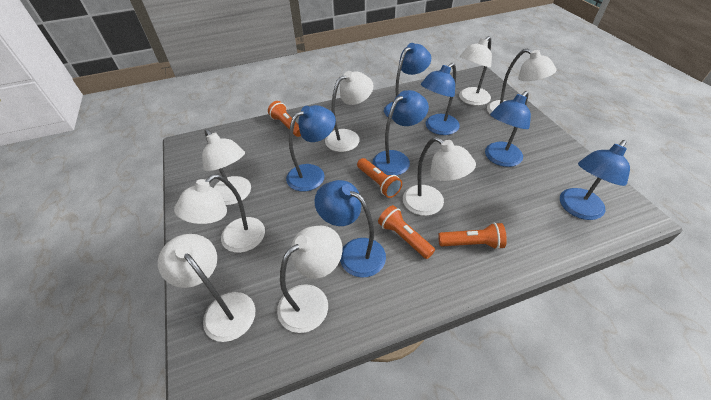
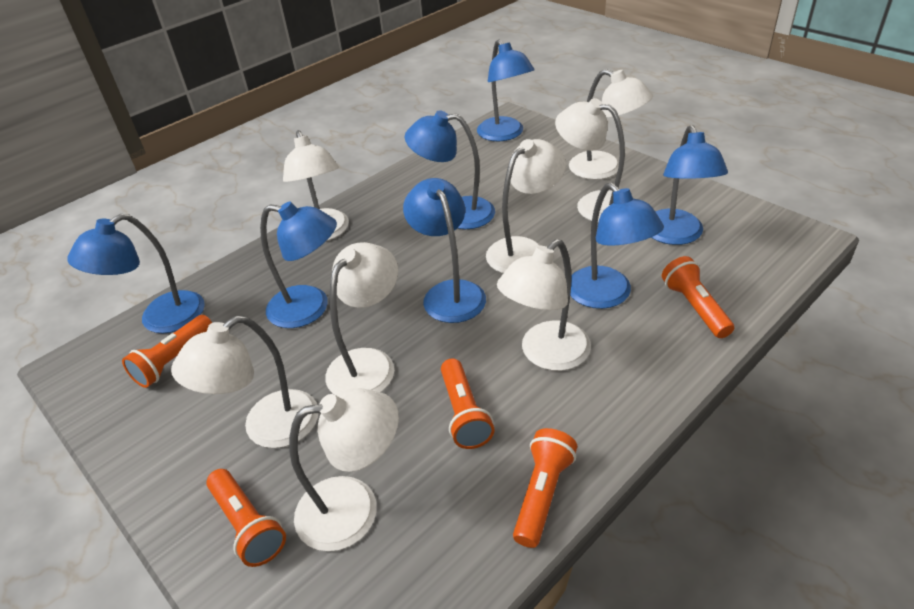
orange flashlight: 4 -> 5

